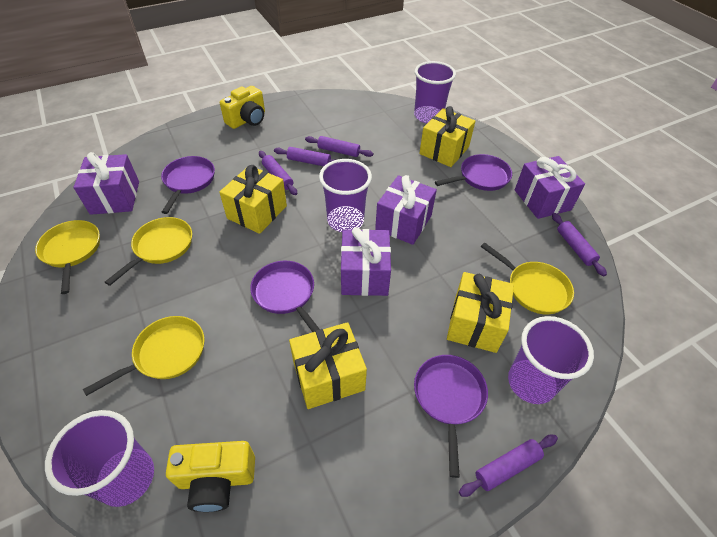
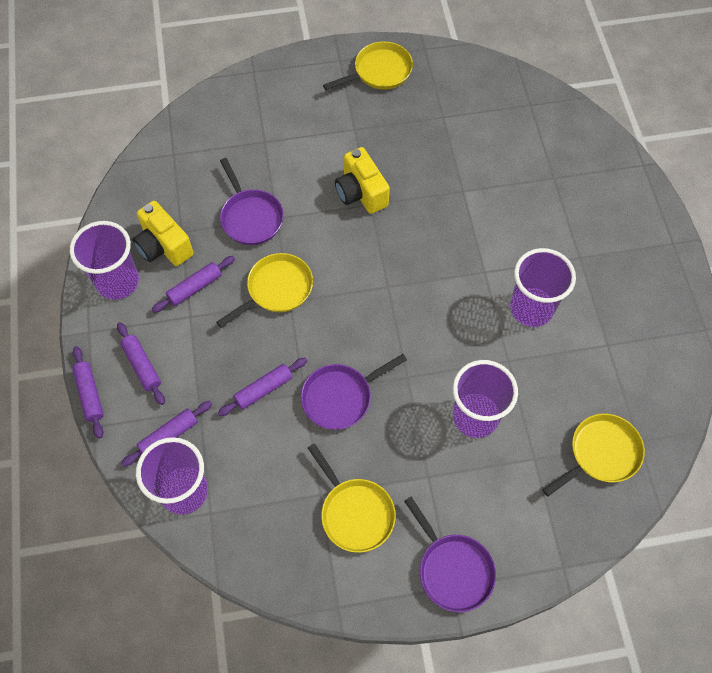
purple gift: 4 -> 0
purple pan: 4 -> 3
yellow gift: 4 -> 0

